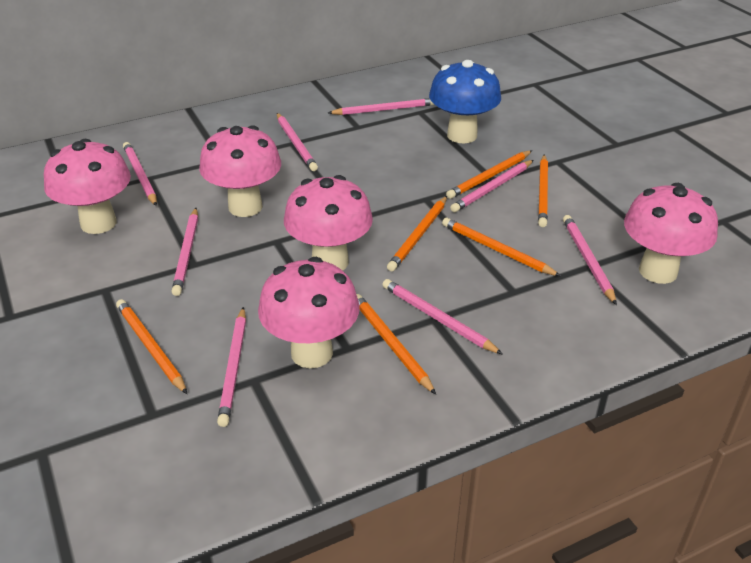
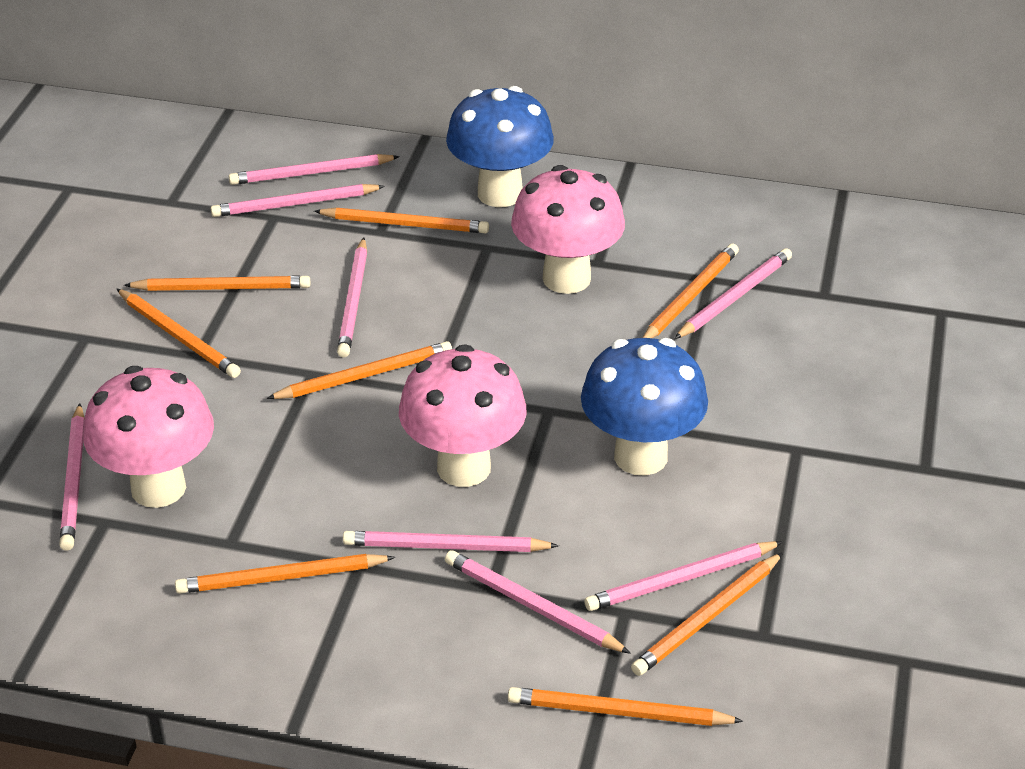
blue mushroom: 1 -> 2
orange pencil: 6 -> 8
pink mushroom: 5 -> 3

